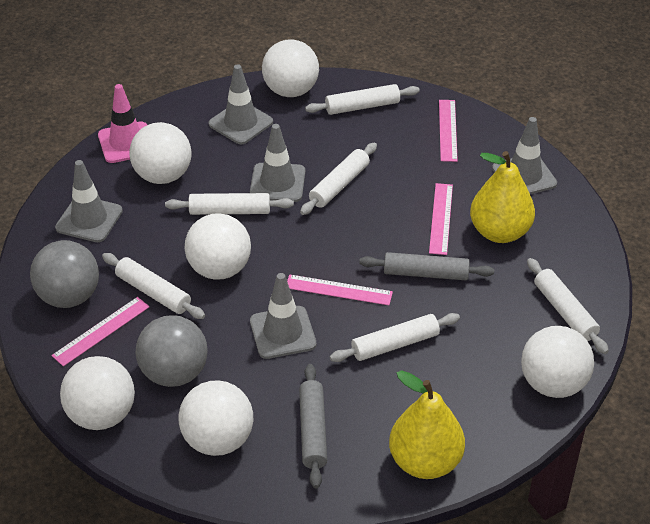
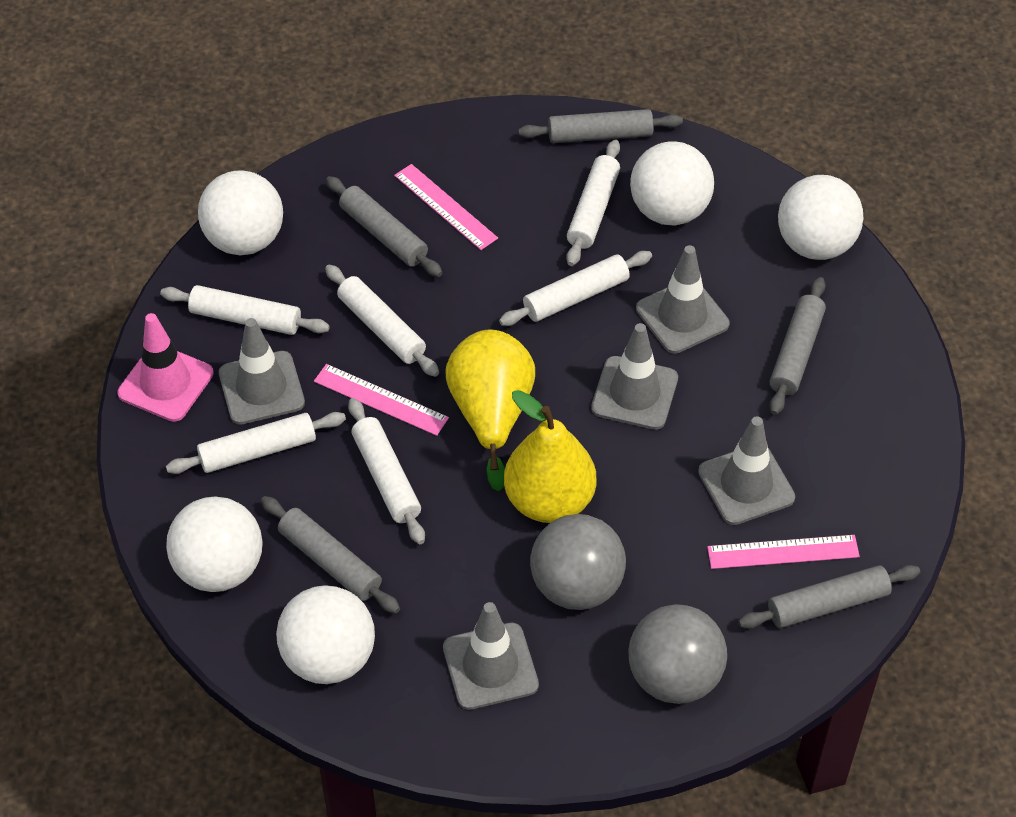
grey rolling pin: 2 -> 5
pink ruler: 4 -> 3
white ball: 6 -> 5

